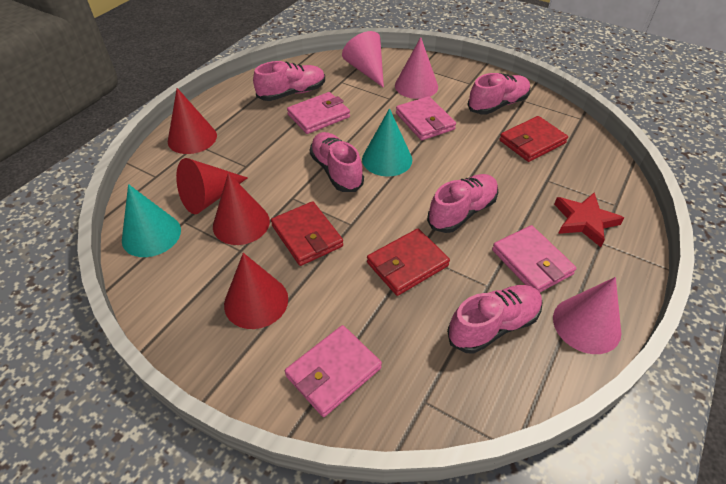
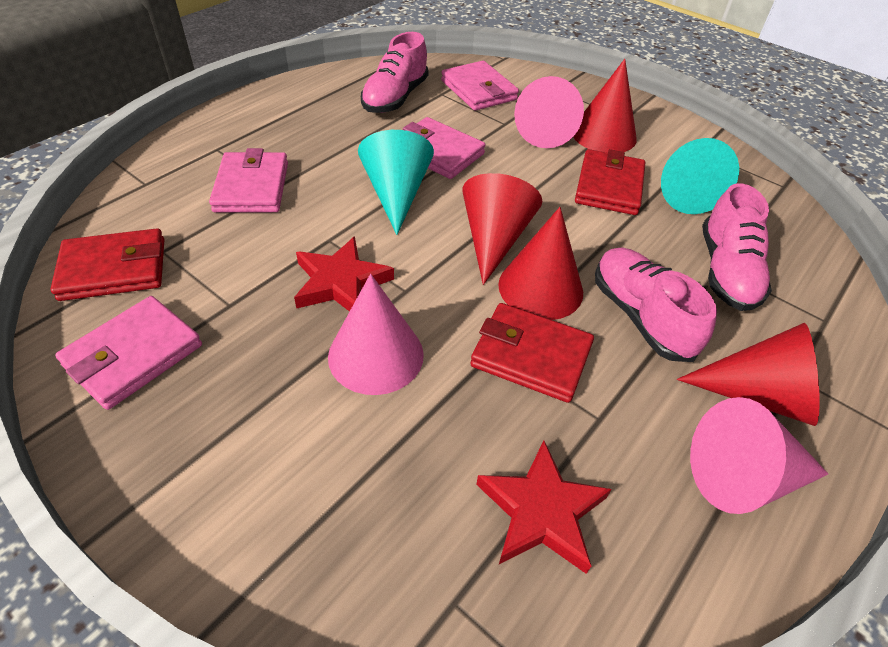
pink shoe: 5 -> 3
red star: 1 -> 2

